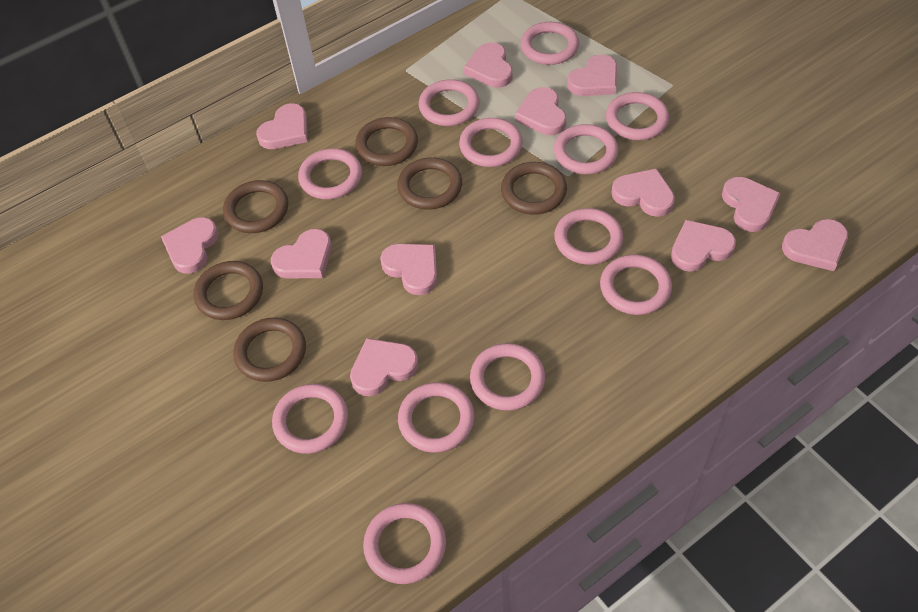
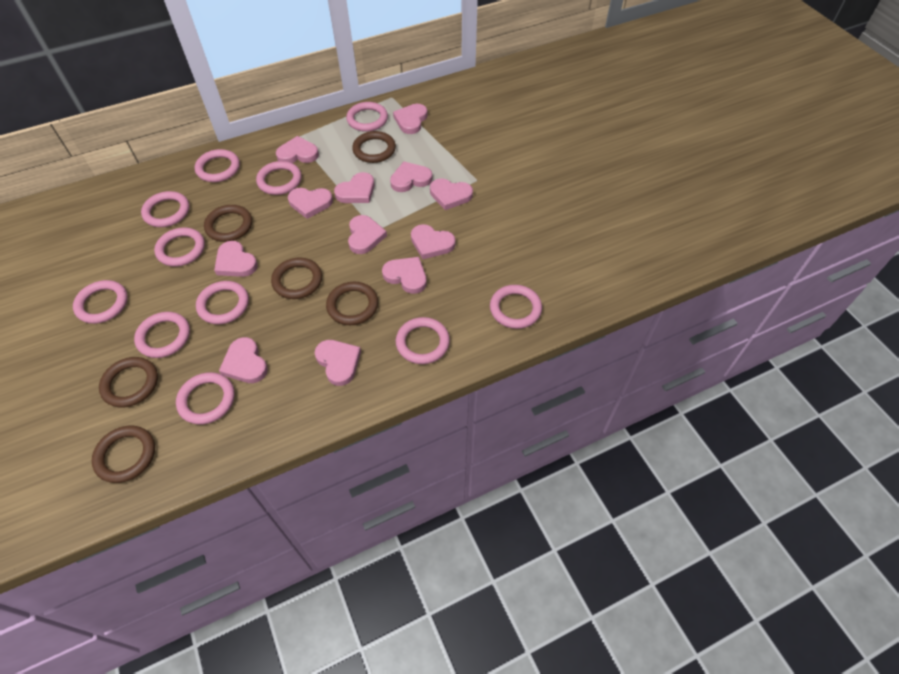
pink ring: 12 -> 11

